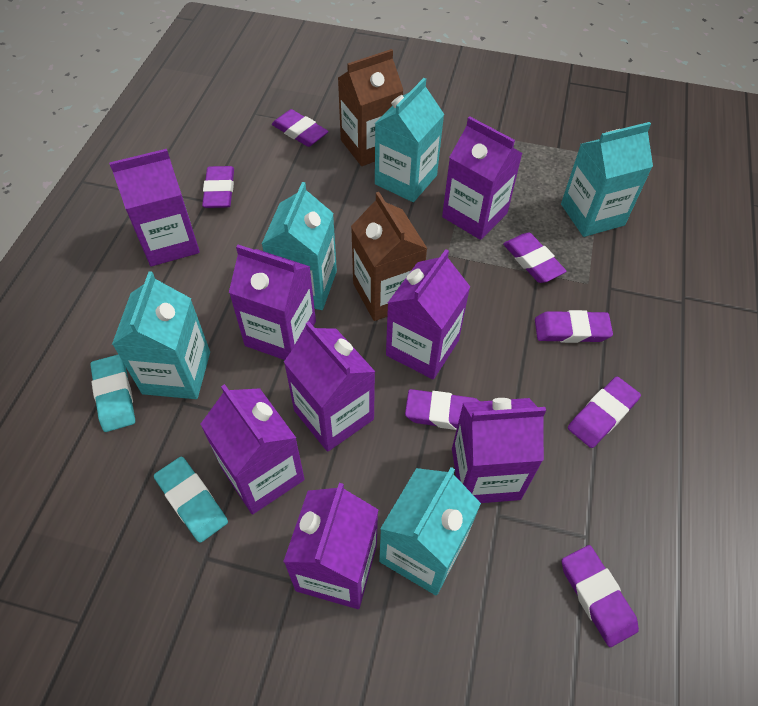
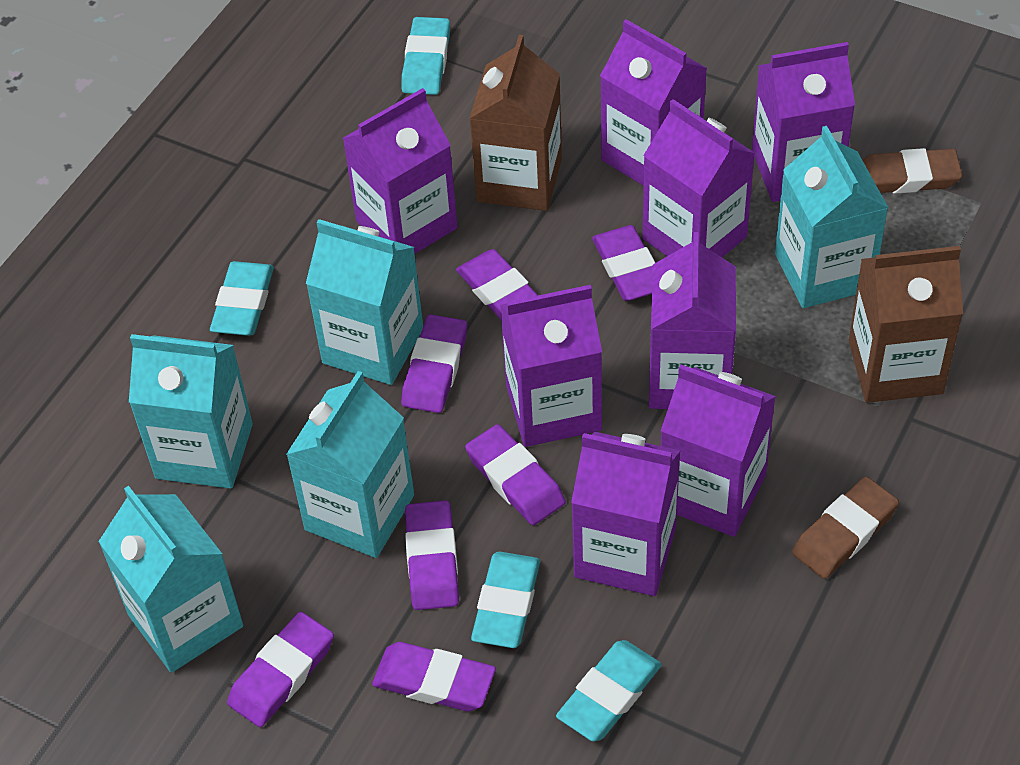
brown eraser: 0 -> 2
turquoise eraser: 2 -> 4

